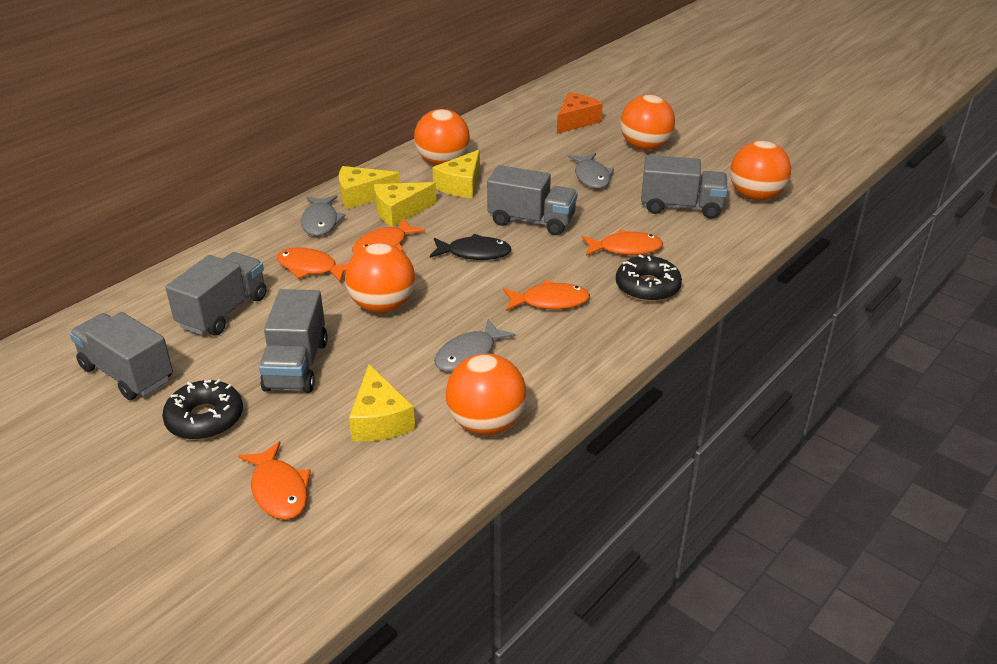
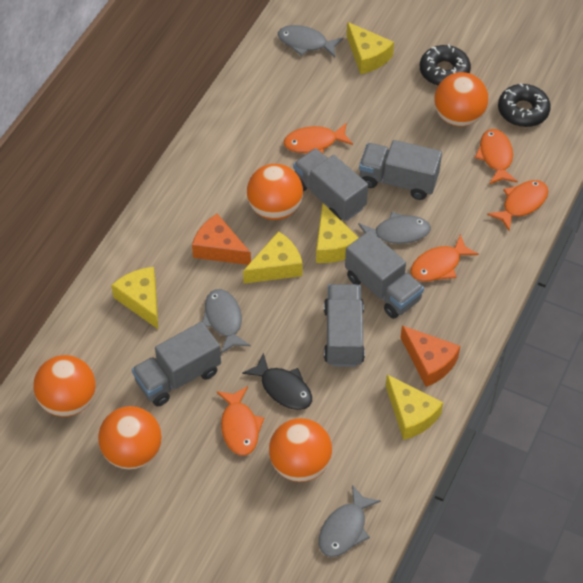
grey fish: 3 -> 4
orange cheese: 1 -> 2
yellow cheese: 4 -> 5

